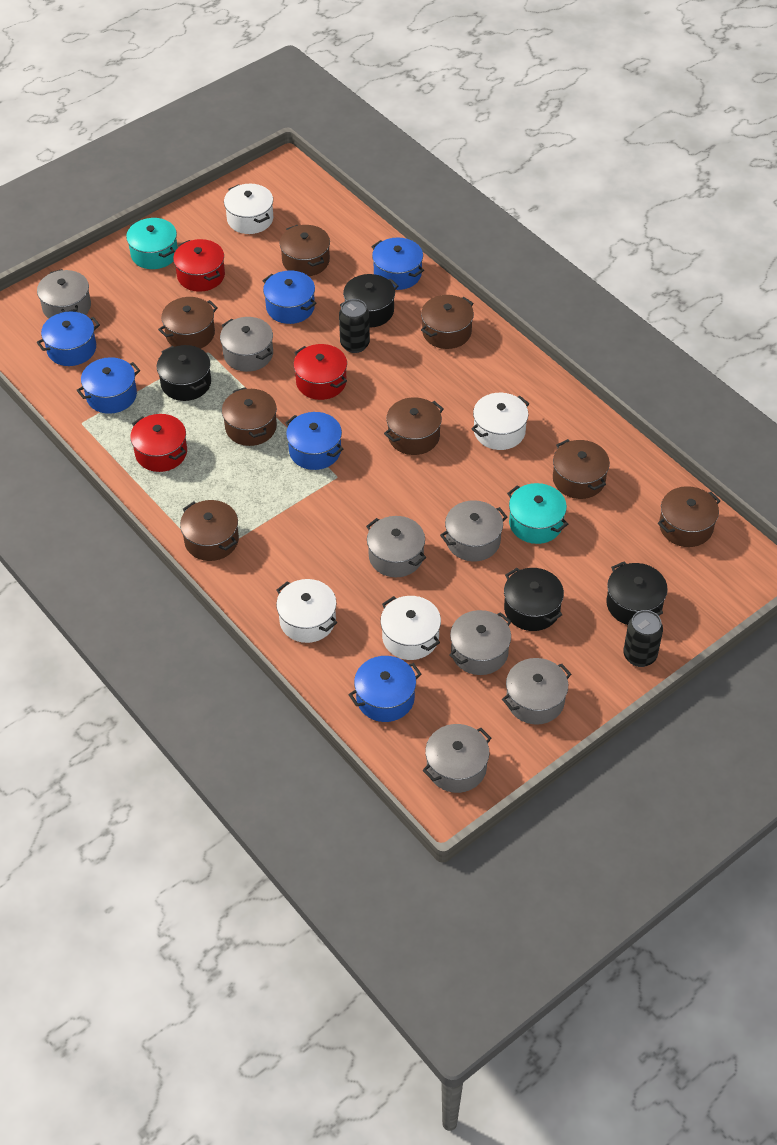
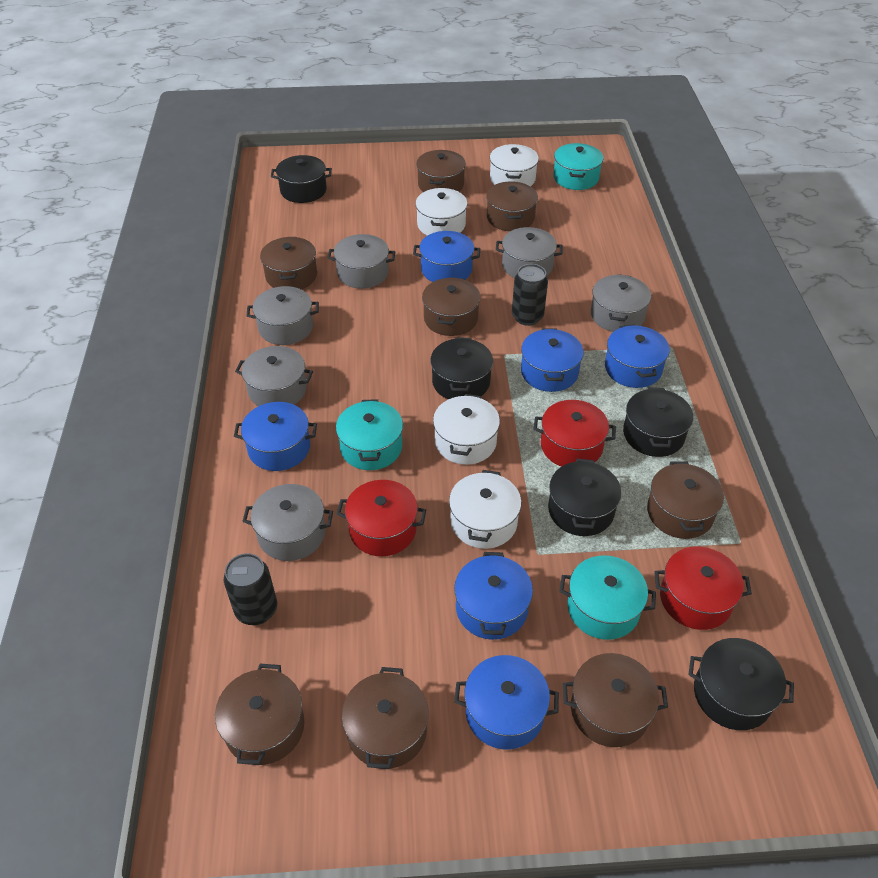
black pot: 4 -> 5
grey pot: 7 -> 6
turquoise pot: 2 -> 3

